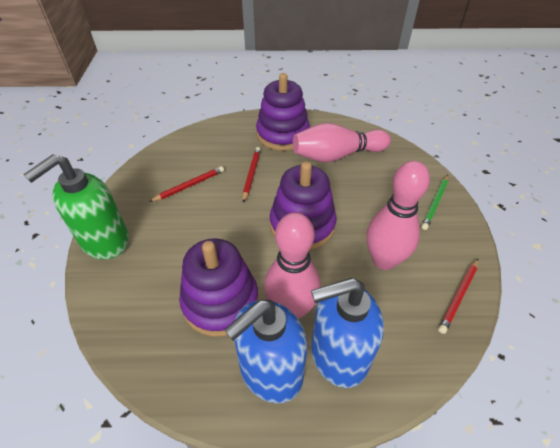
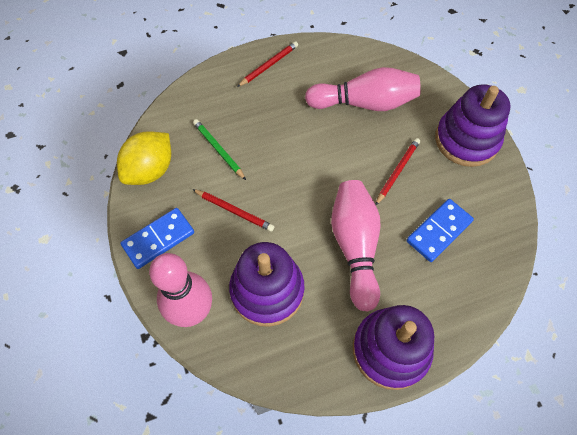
blue domino: 0 -> 2
blue soap dispenser: 2 -> 0
green soap dispenser: 1 -> 0
yellow lemon: 0 -> 1

